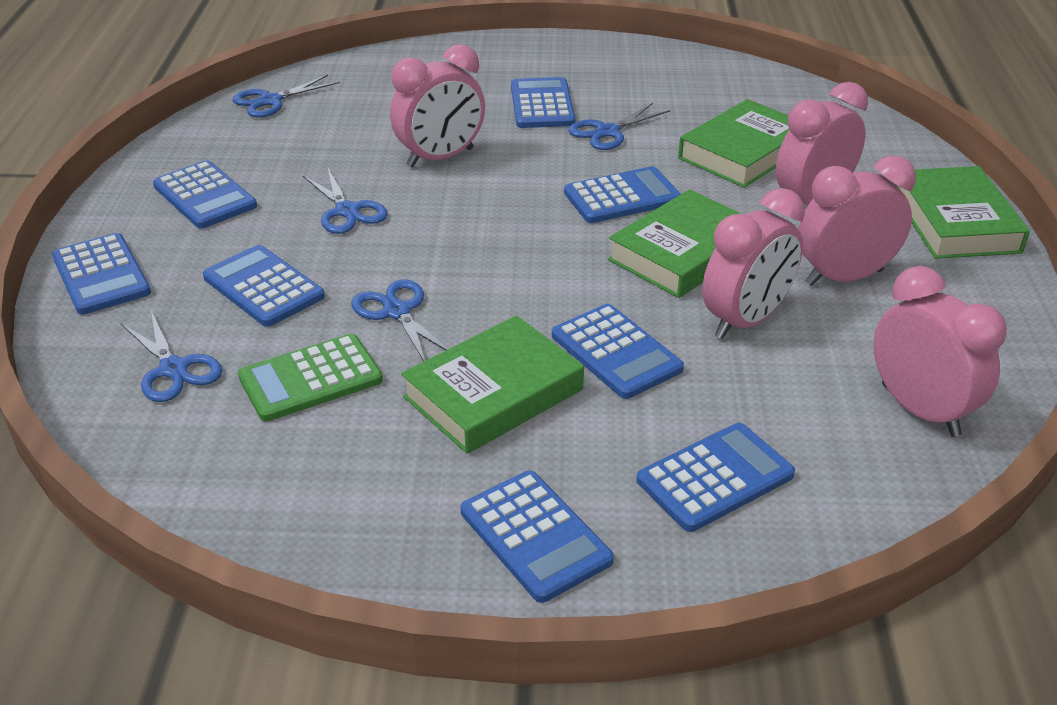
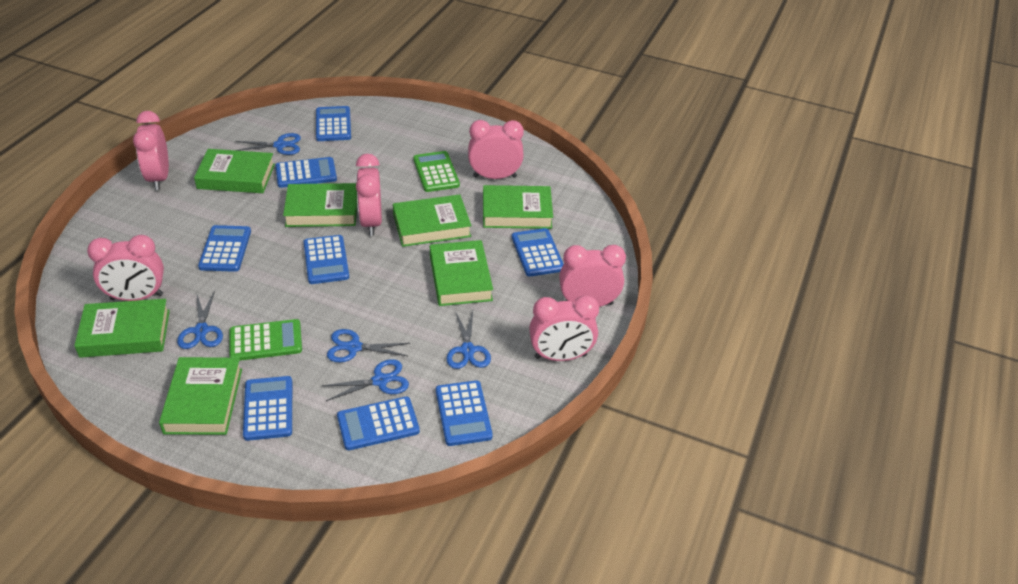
green book: 4 -> 7
green calculator: 1 -> 2
pink clock: 5 -> 6

